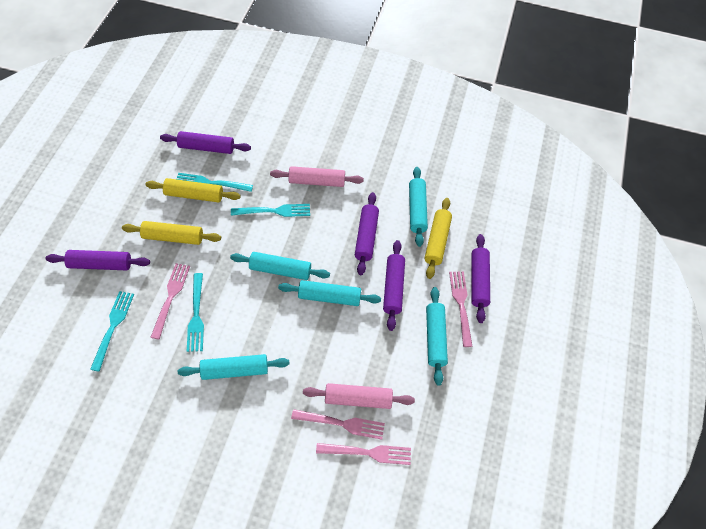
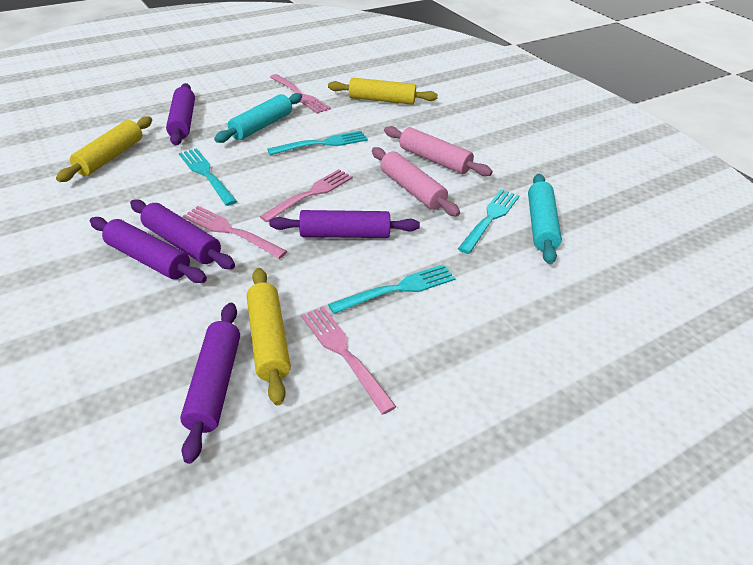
turquoise rolling pin: 5 -> 2

